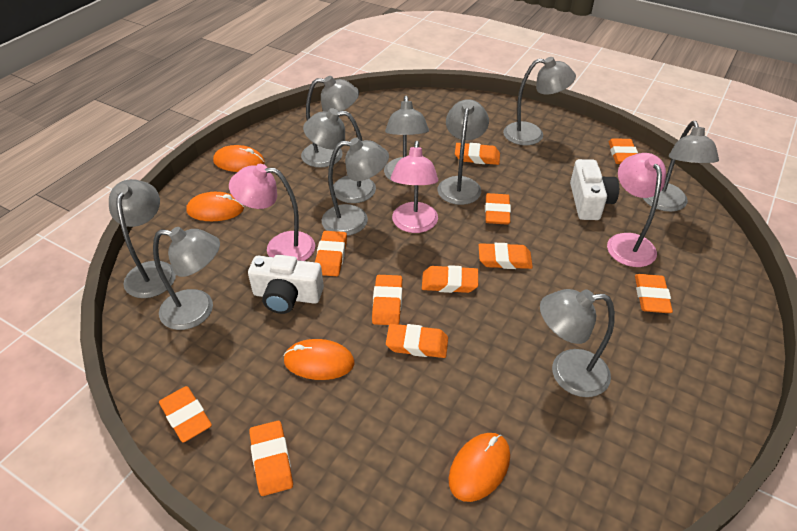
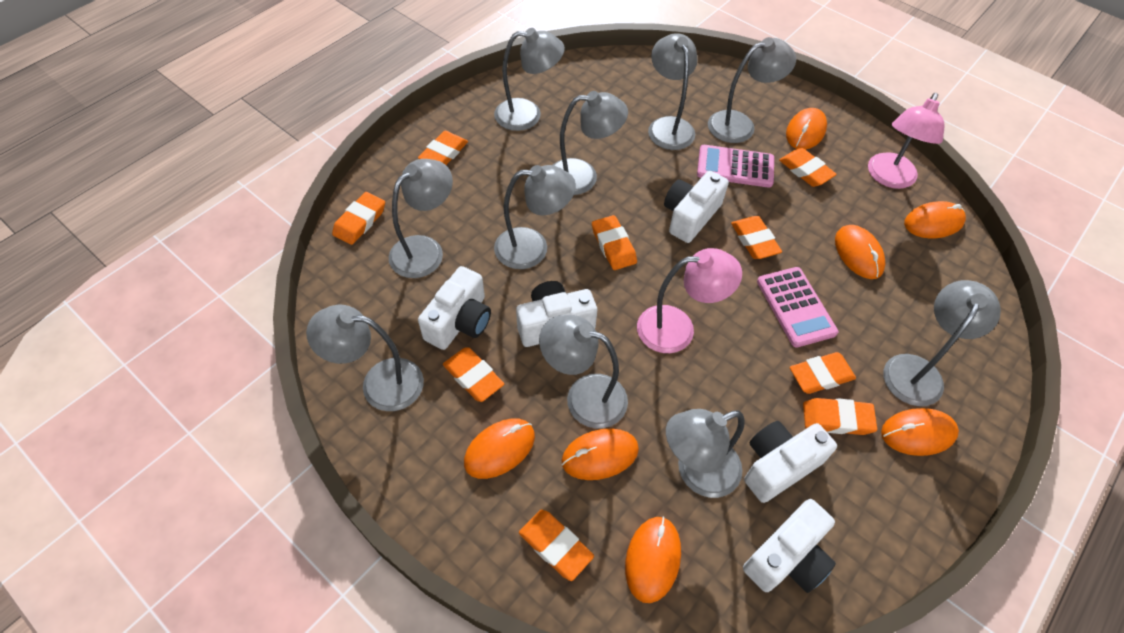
orange eraser: 11 -> 9
orange mouse: 4 -> 7
pink calculator: 0 -> 2
pink lamp: 3 -> 2
white camera: 2 -> 5

